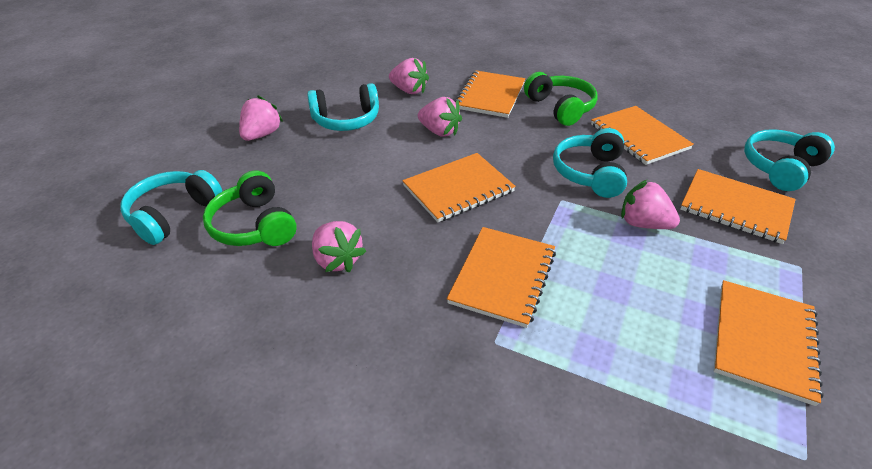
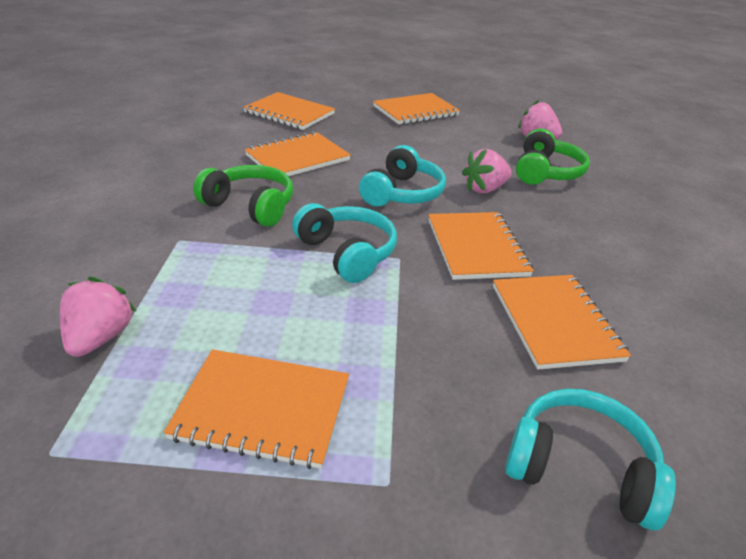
pink strawberry: 5 -> 3
turquoise headphones: 4 -> 3

